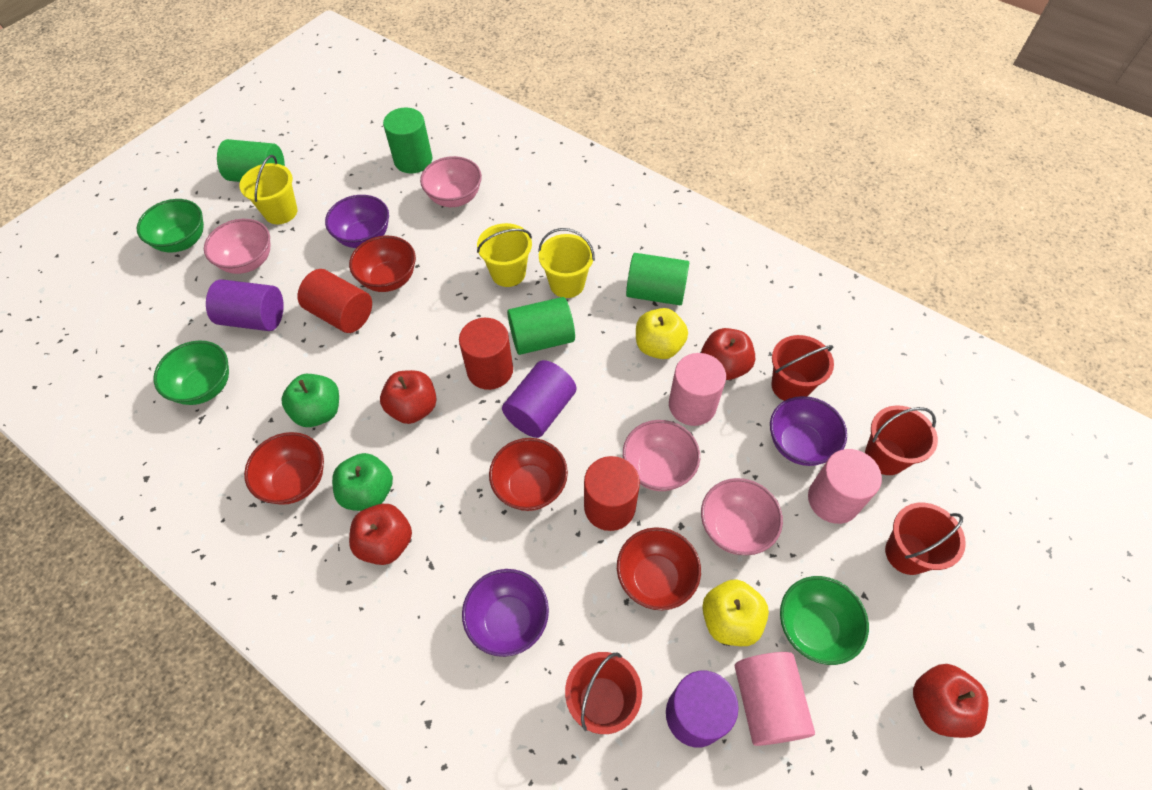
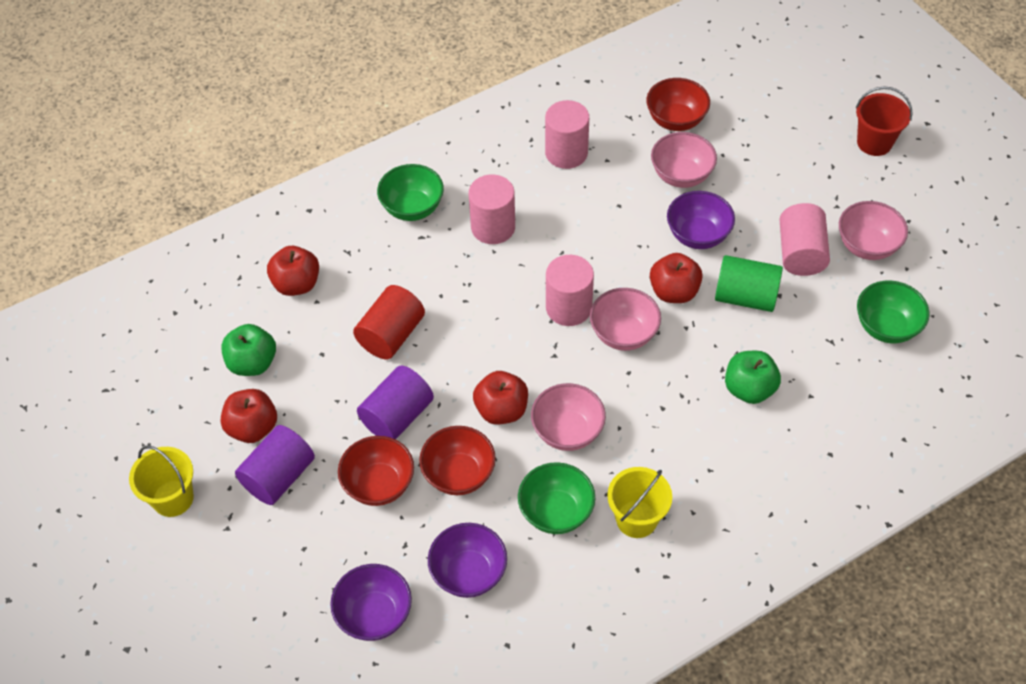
green cylinder: 4 -> 1
pink cylinder: 3 -> 4
purple cylinder: 3 -> 2
red bowl: 4 -> 3
red bucket: 4 -> 1
red cylinder: 3 -> 1
yellow apple: 2 -> 0
yellow bucket: 3 -> 2

